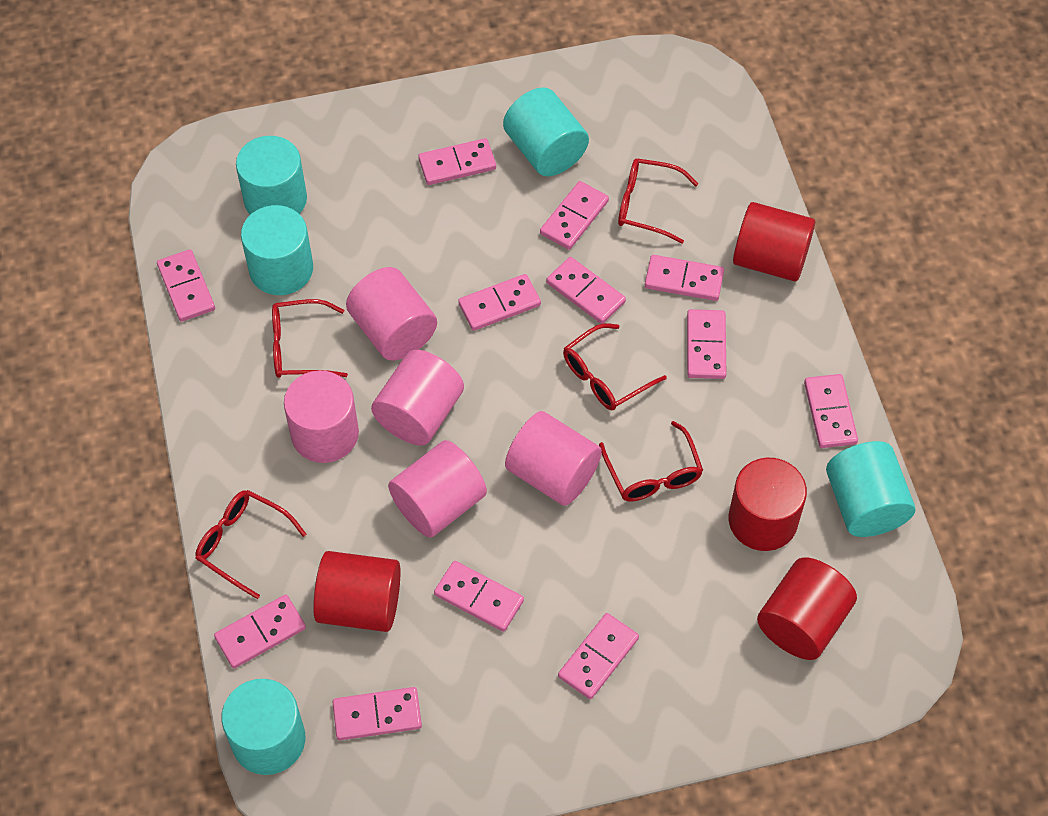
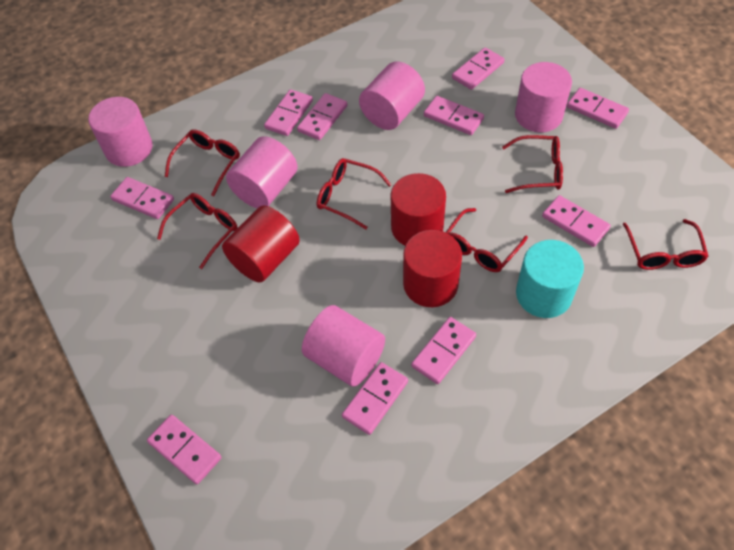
pink domino: 12 -> 10
red cylinder: 4 -> 3
red glasses: 5 -> 6
turquoise cylinder: 5 -> 1

